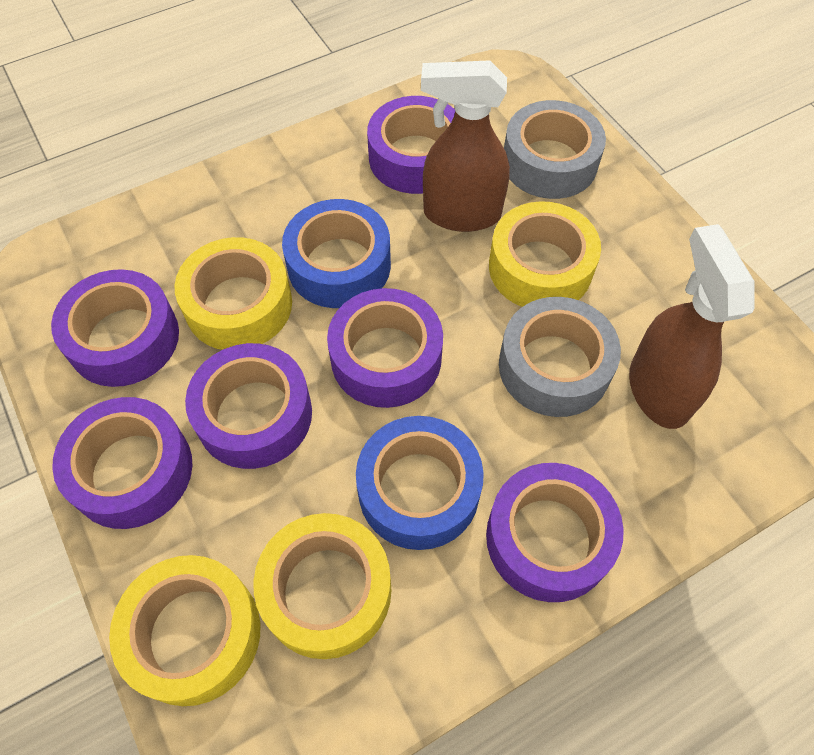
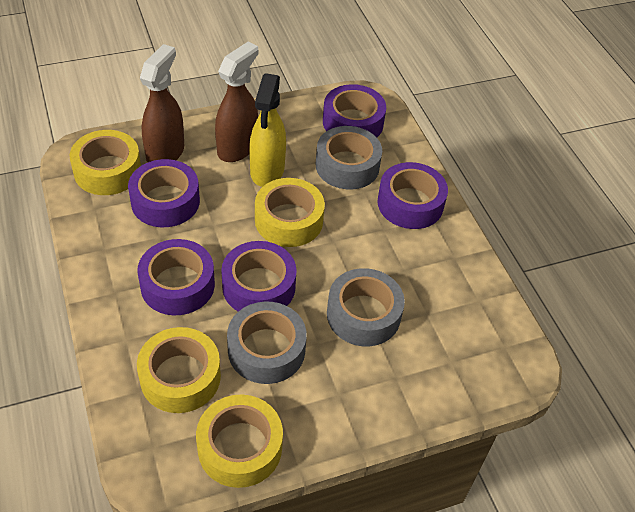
blue tape: 2 -> 0
grey tape: 2 -> 3
purple tape: 6 -> 5
yellow spray bottle: 0 -> 1

